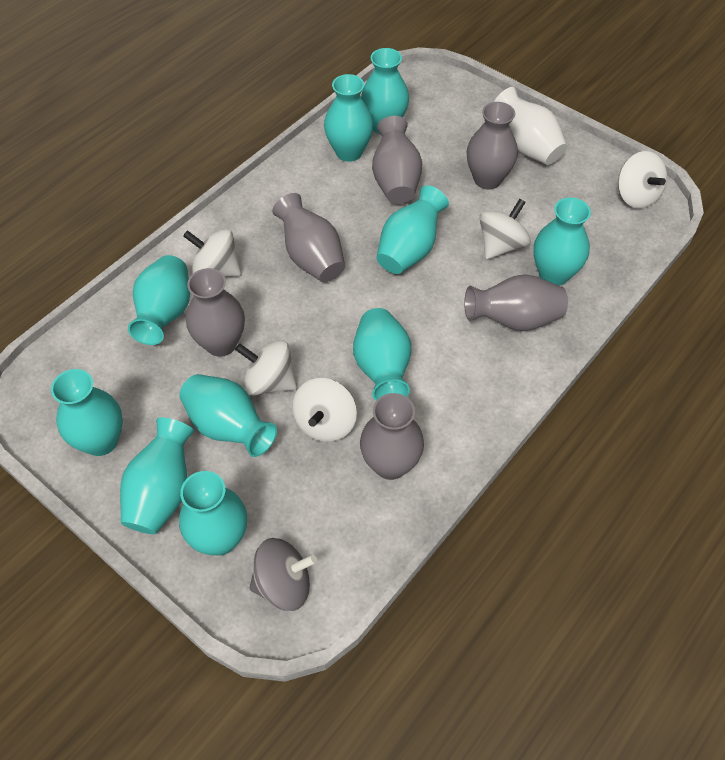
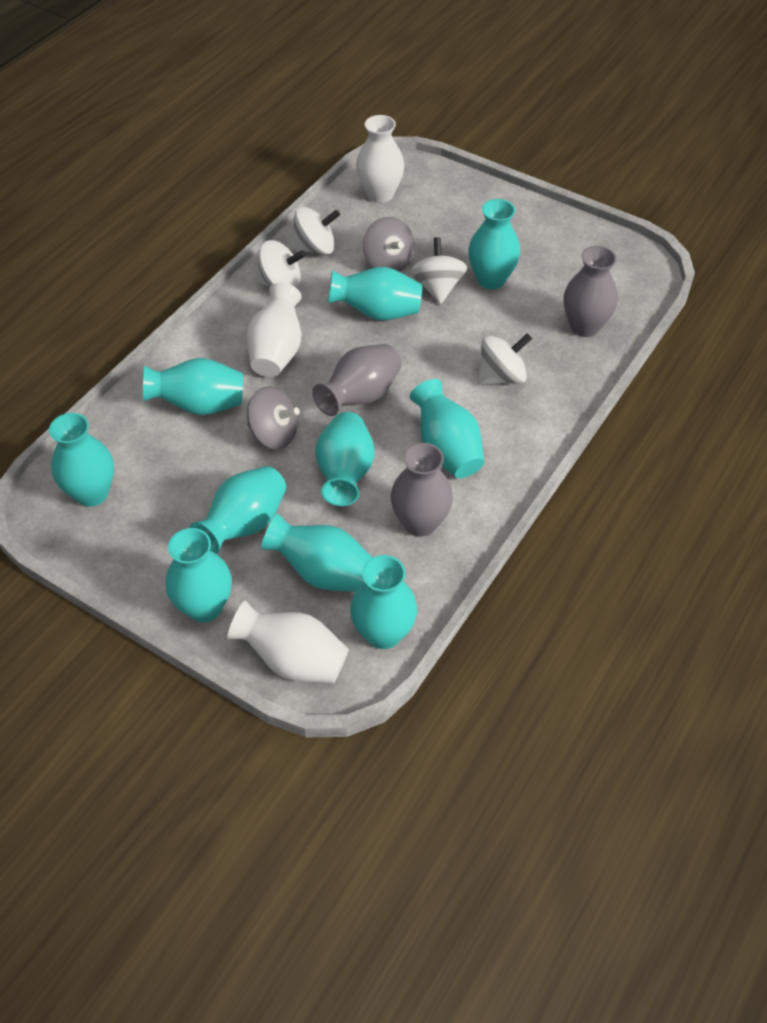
grey spinning top: 1 -> 2
grey vase: 6 -> 3
white spinning top: 5 -> 4
white vase: 1 -> 3

